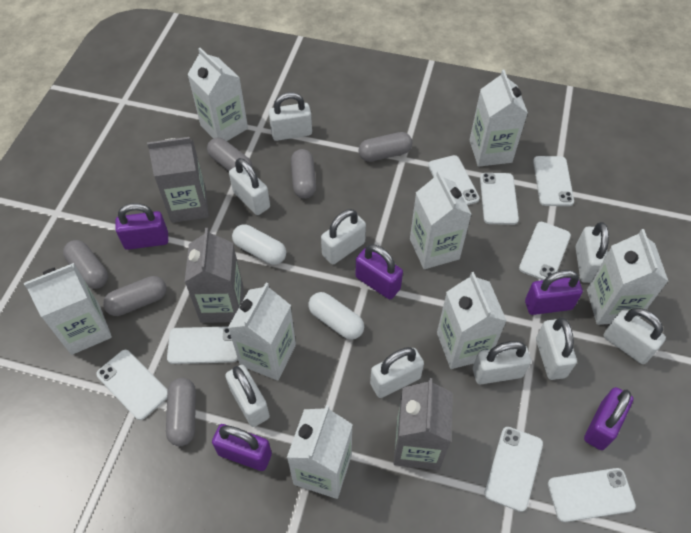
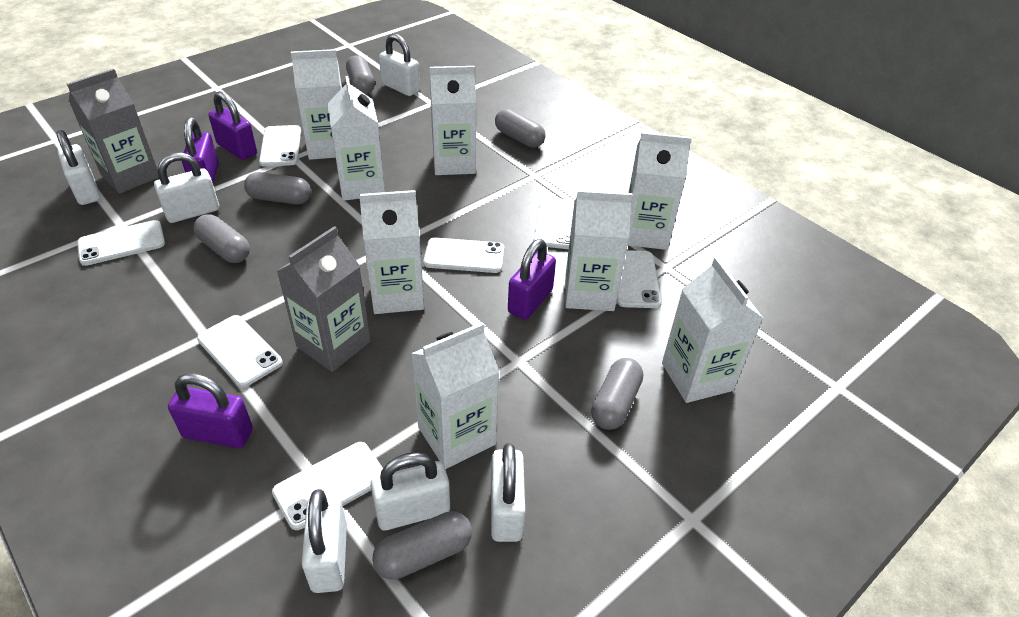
grey carton: 3 -> 2
purple padlock: 5 -> 4
white capsule: 2 -> 0
white padlock: 9 -> 6
white phone: 8 -> 7

